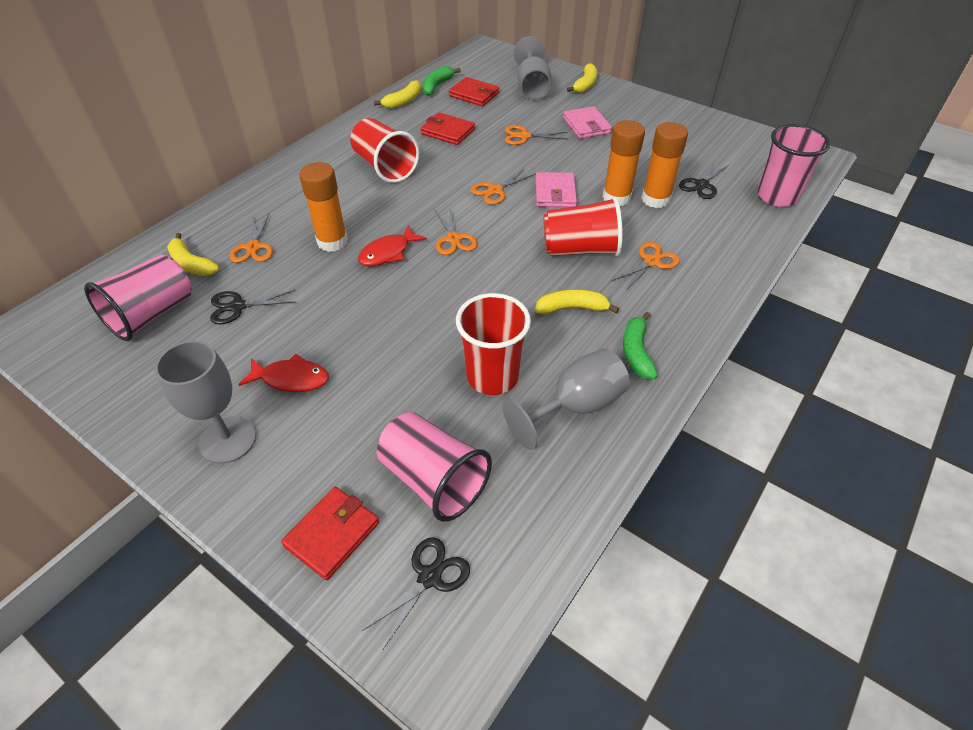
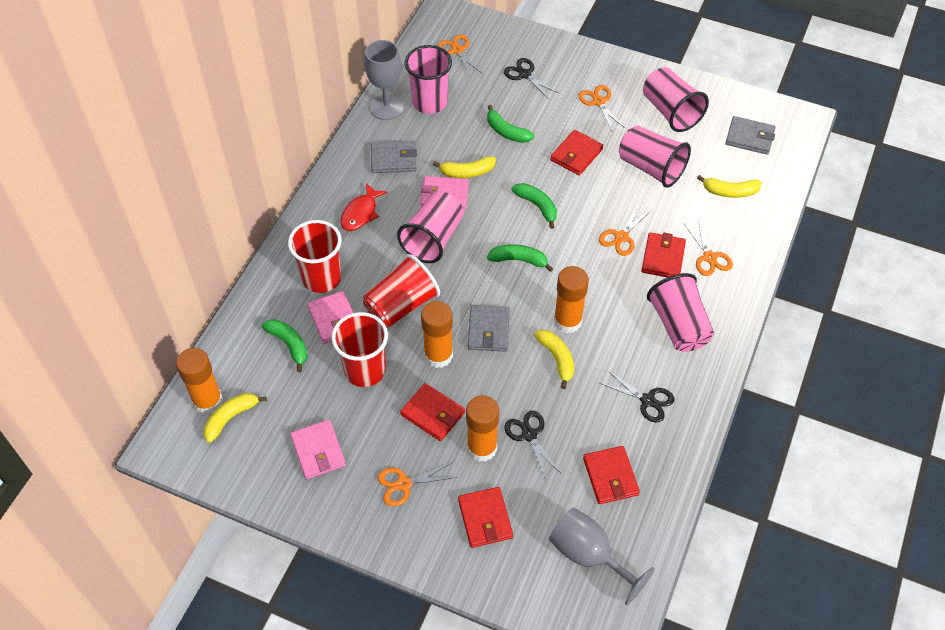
green banana: 2 -> 4
grey goblet: 3 -> 2
grey wallet: 0 -> 3
orange glue stick: 3 -> 4
pink cup: 3 -> 5
pink wallet: 2 -> 3
red fish: 2 -> 1
red wallet: 3 -> 5

